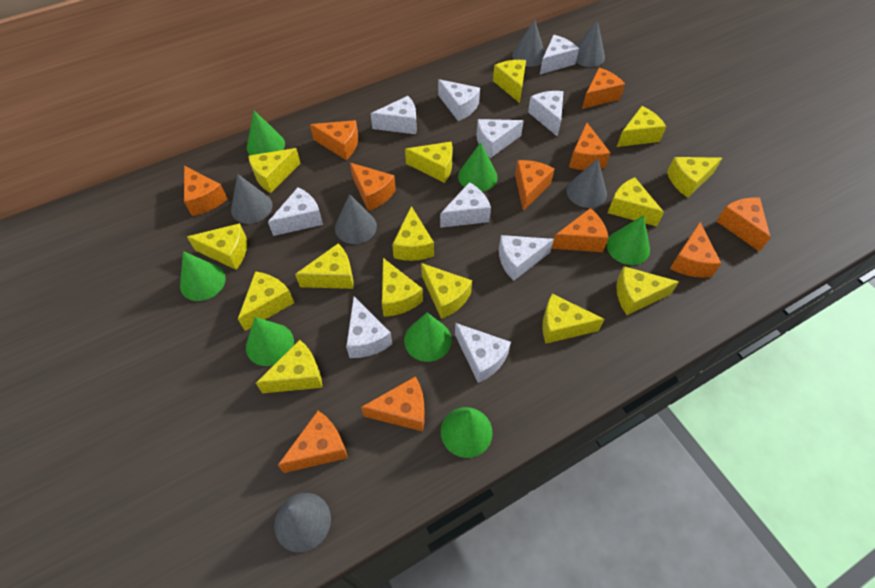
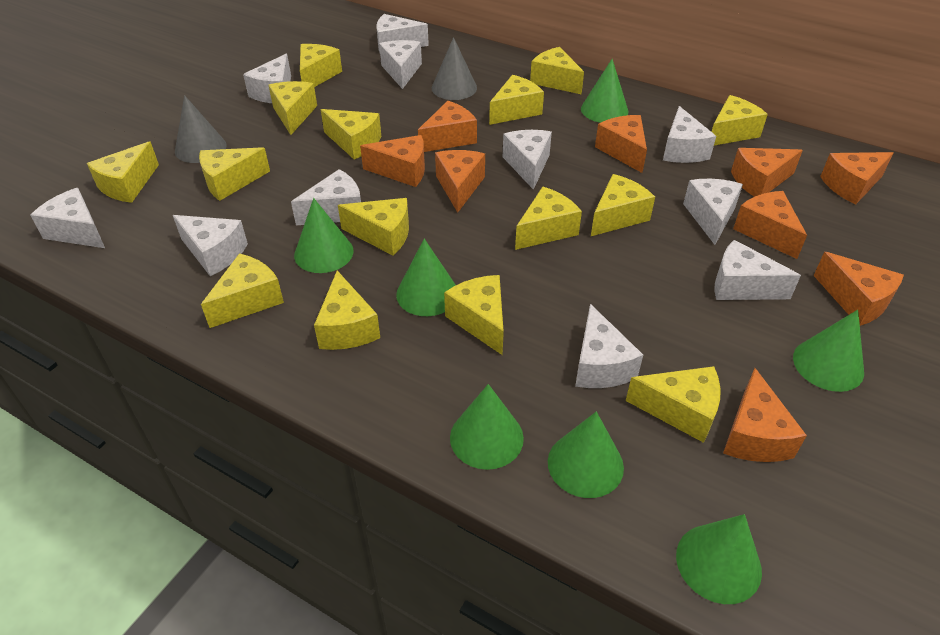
grey cone: 6 -> 2
orange cheese: 11 -> 9
white cheese: 10 -> 11

